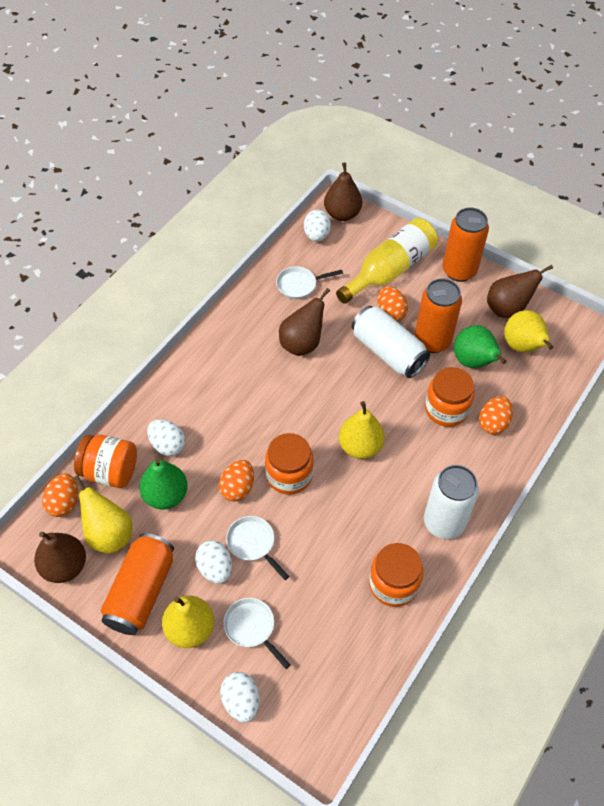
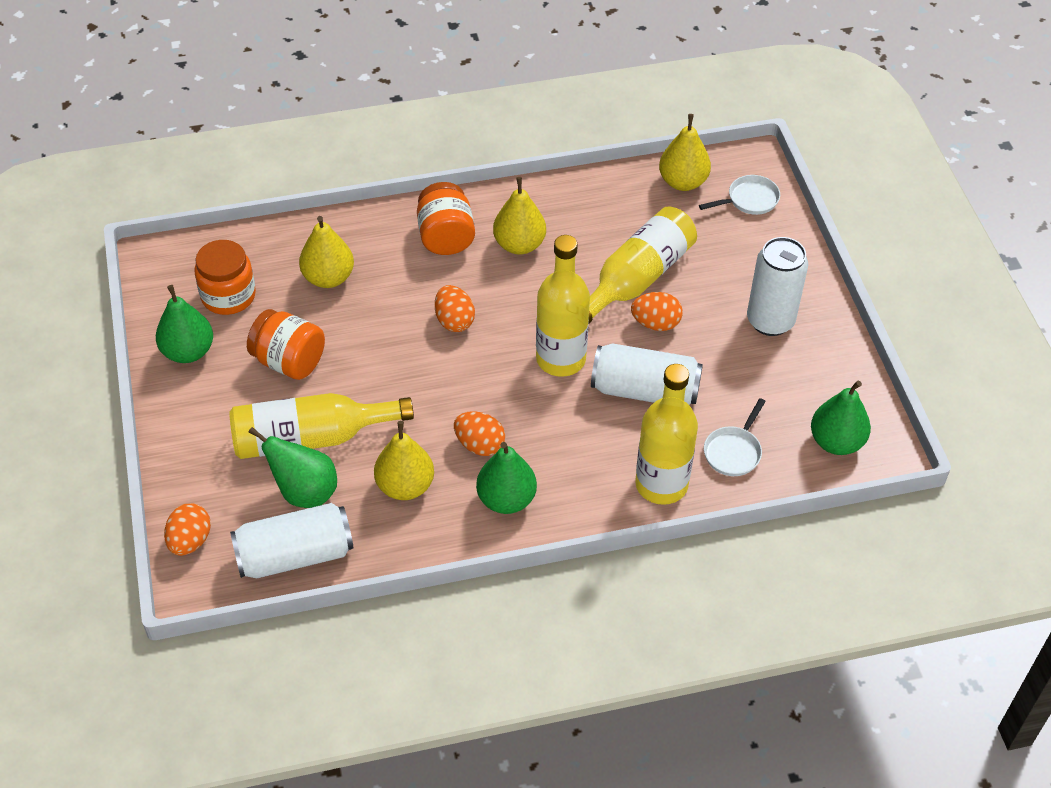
brown pear: 4 -> 0
green pear: 2 -> 4
orange can: 3 -> 0
orange jar: 4 -> 3
white can: 2 -> 3
white egg: 4 -> 0
white pan: 3 -> 2
yellow bottle: 1 -> 4

